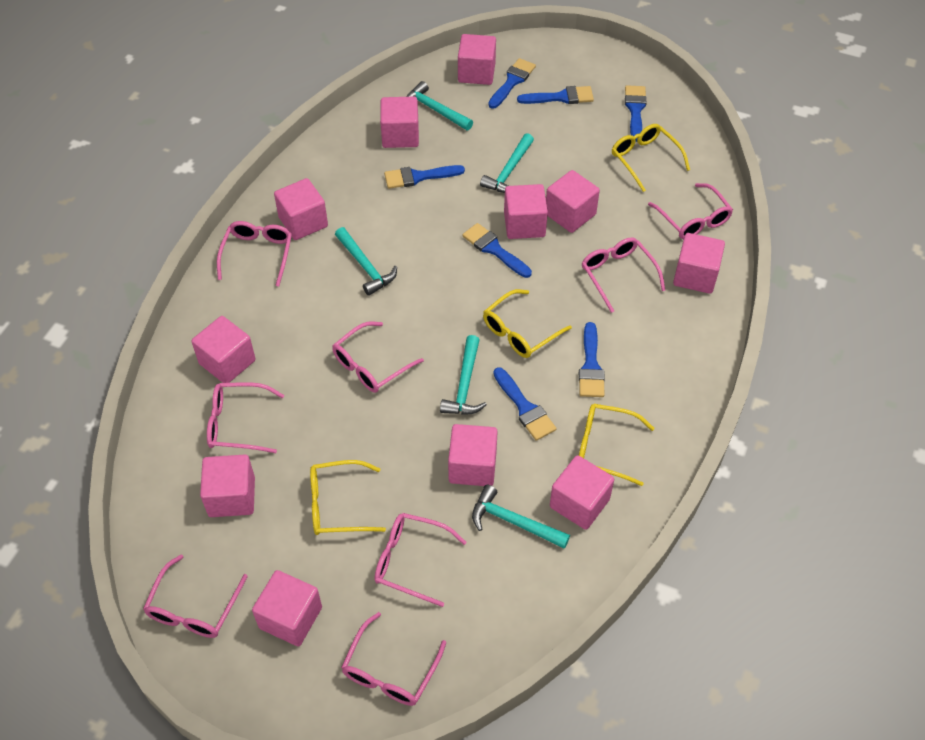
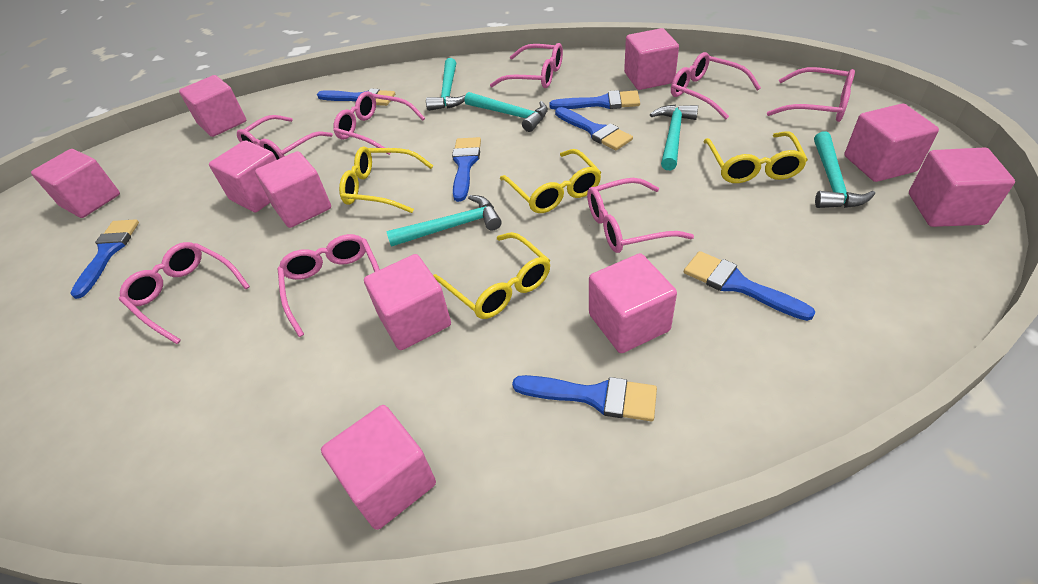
pink cube: 11 -> 10

